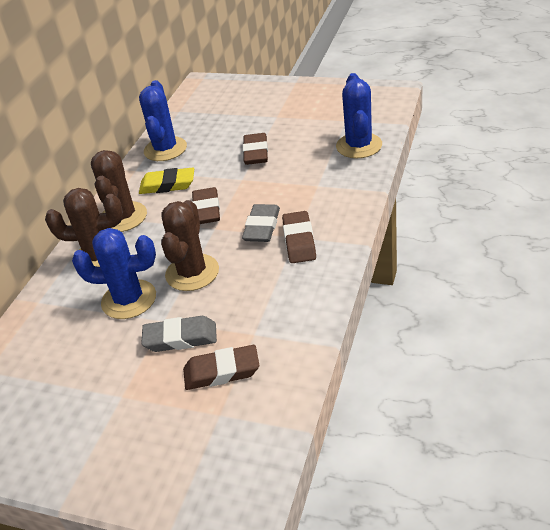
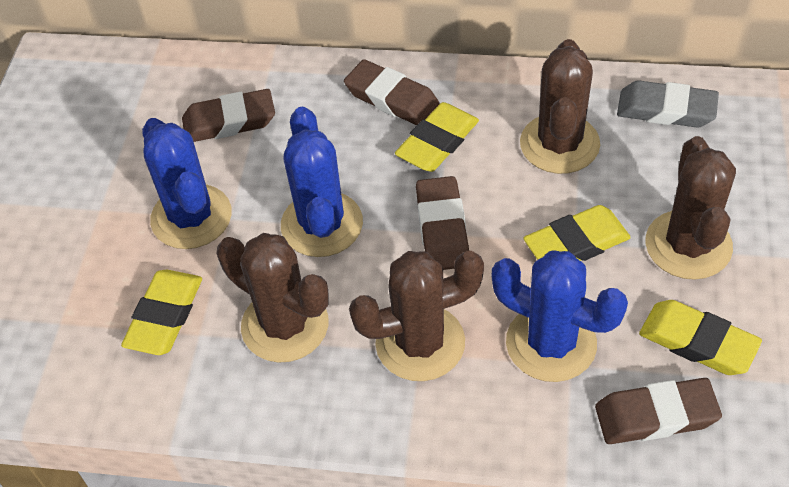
brown cactus: 3 -> 4
grey eraser: 2 -> 1
yellow eraser: 1 -> 4

